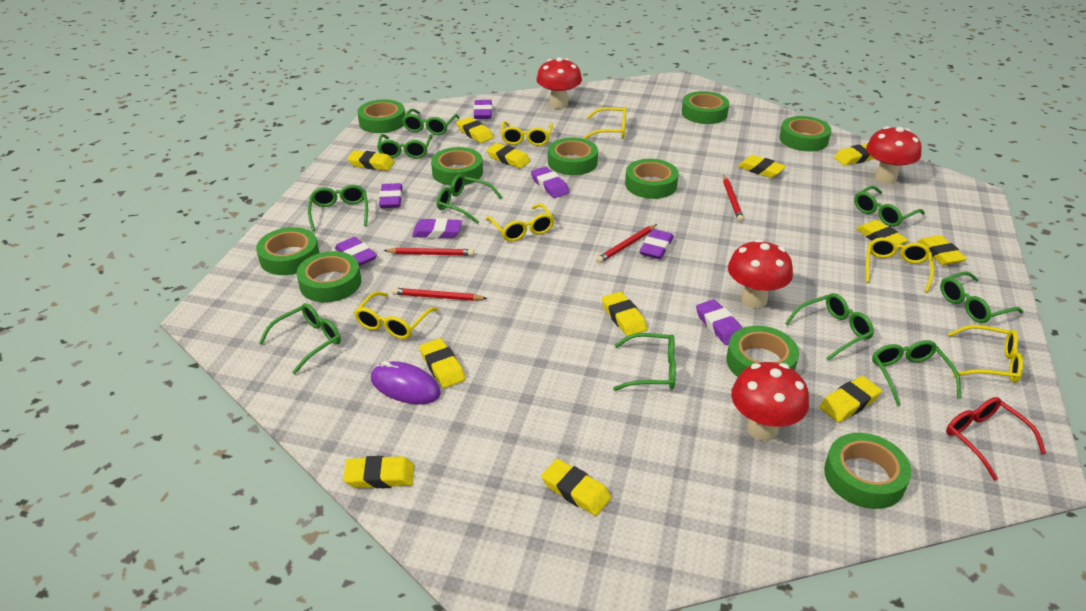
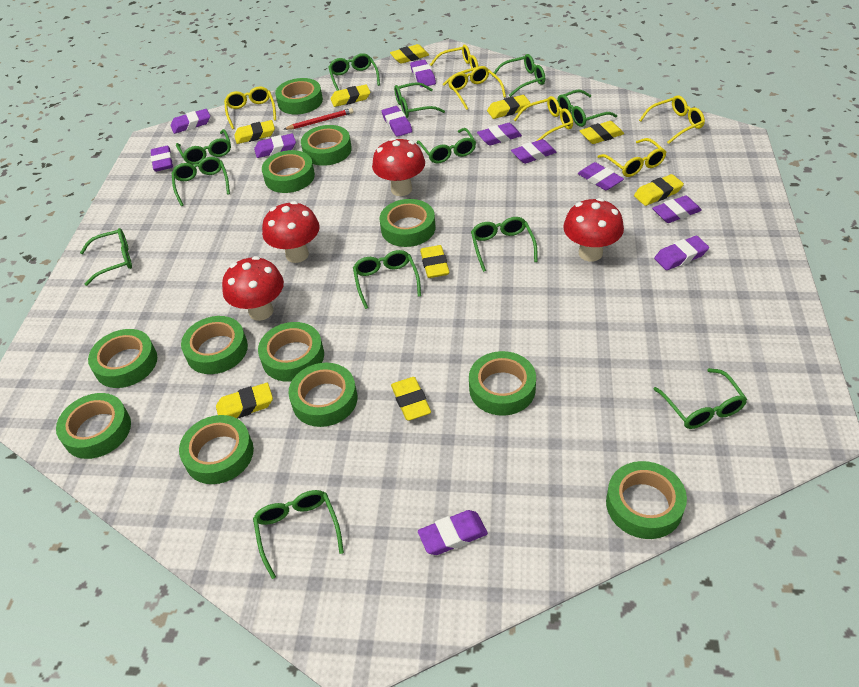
green glasses: 10 -> 12
green tape: 10 -> 12
purple eraser: 7 -> 11
purple mouse: 1 -> 0
red glasses: 1 -> 0
red pencil: 4 -> 1
yellow eraser: 12 -> 9

